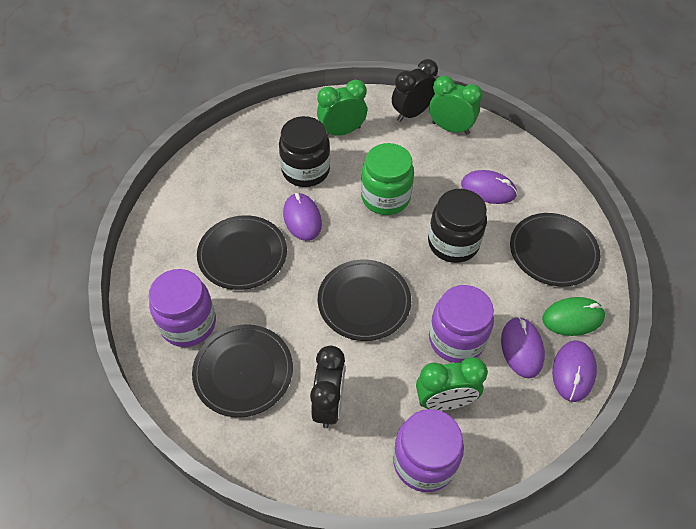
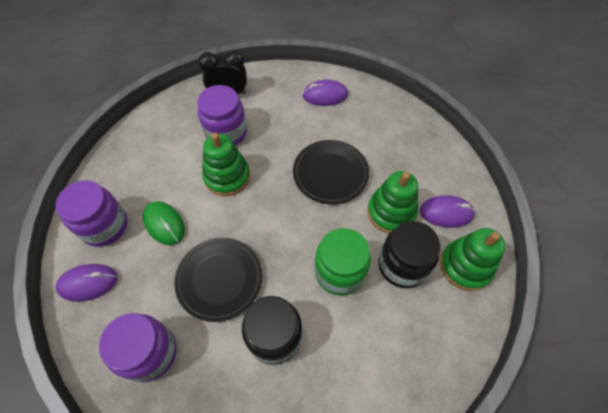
black clock: 2 -> 1
black plate: 4 -> 2
green clock: 3 -> 0
green stacking toy: 0 -> 3
purple mouse: 4 -> 3

